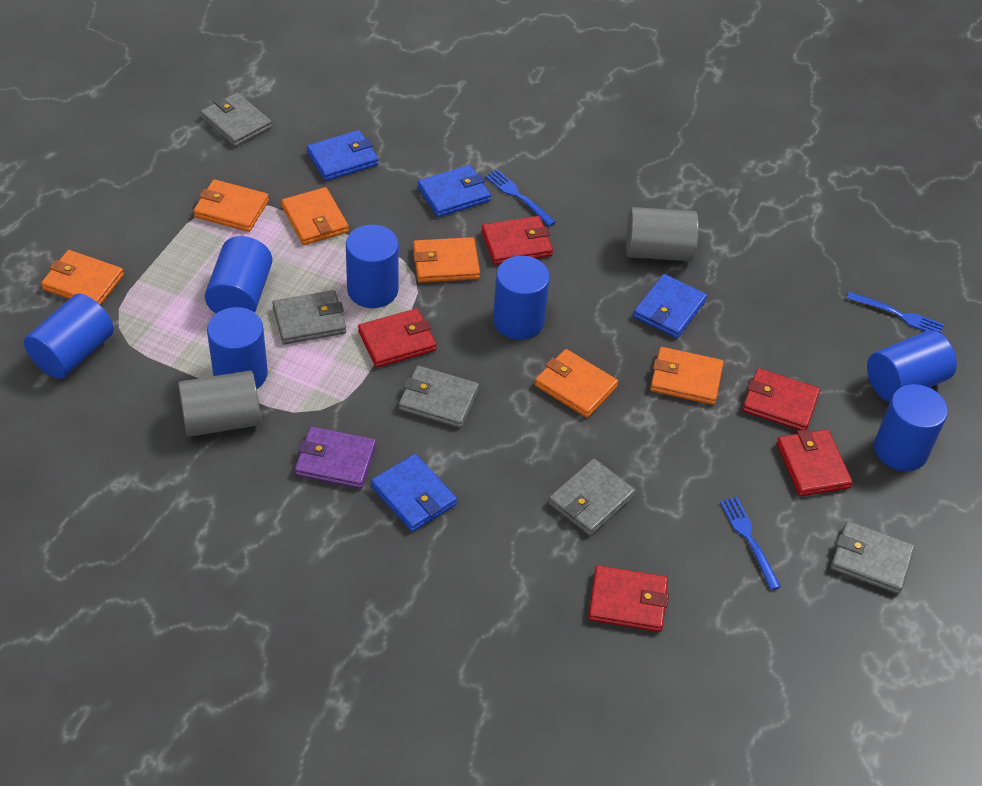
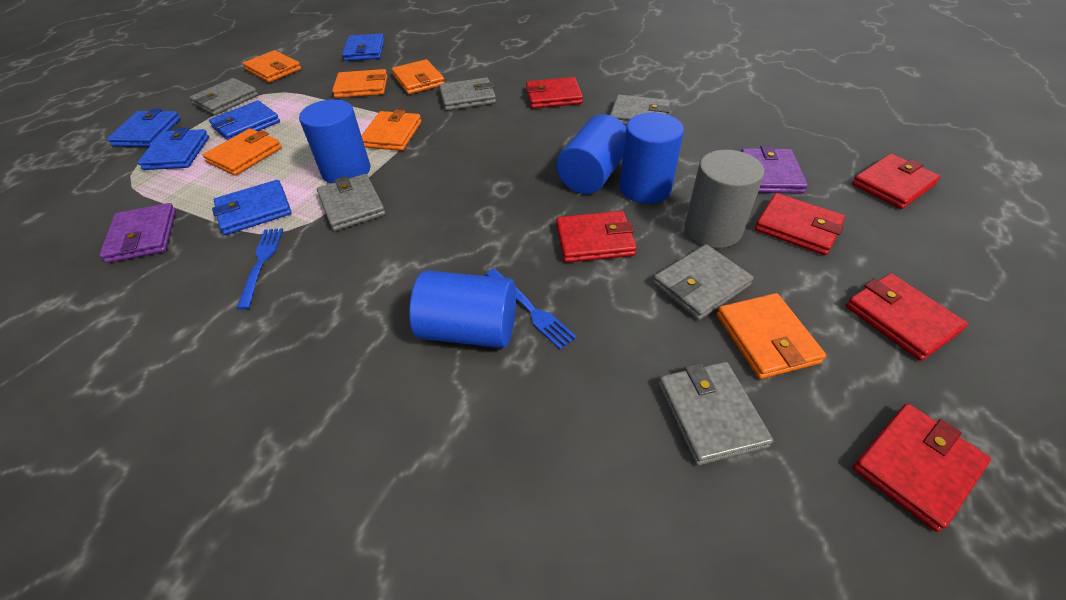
blue cylinder: 7 -> 4
blue fork: 3 -> 2
blue wallet: 4 -> 5
grey cylinder: 2 -> 1
grey wallet: 5 -> 6
purple wallet: 1 -> 2
red wallet: 5 -> 6

